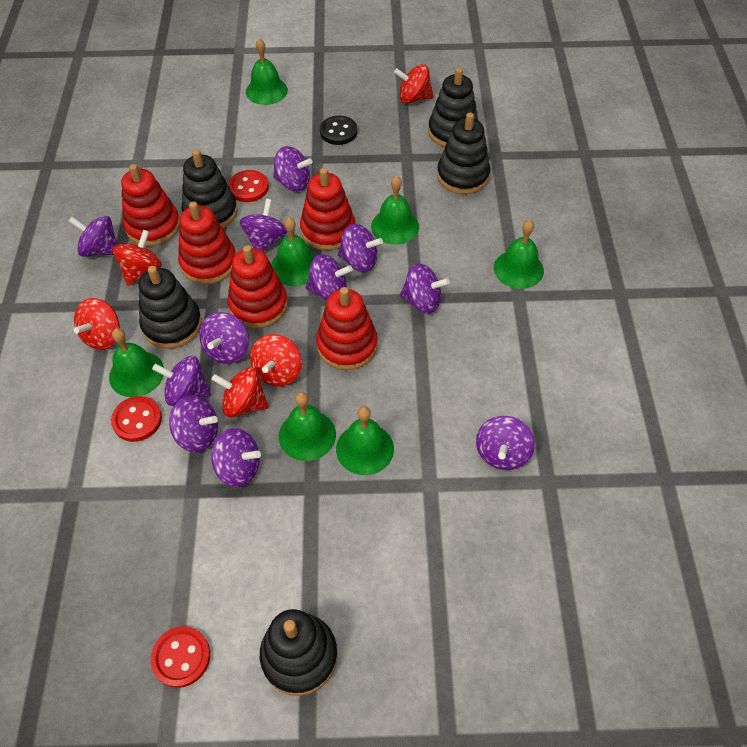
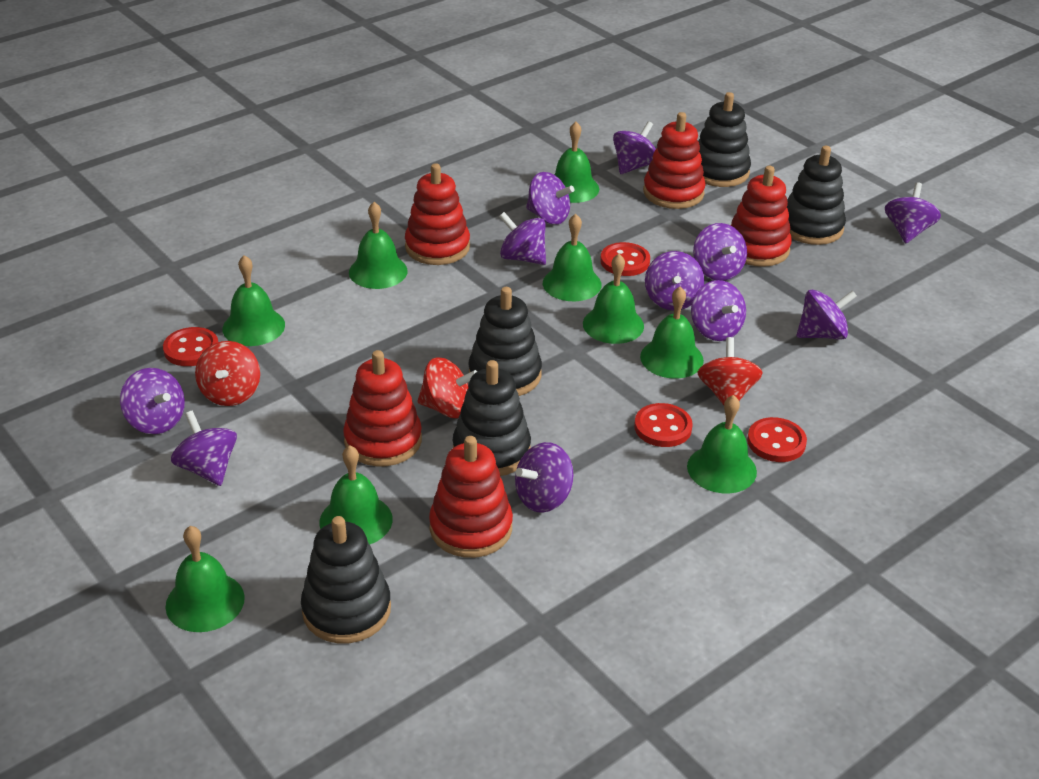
black button: 1 -> 0
green bell: 7 -> 9
red button: 3 -> 4
red spinning top: 5 -> 3

